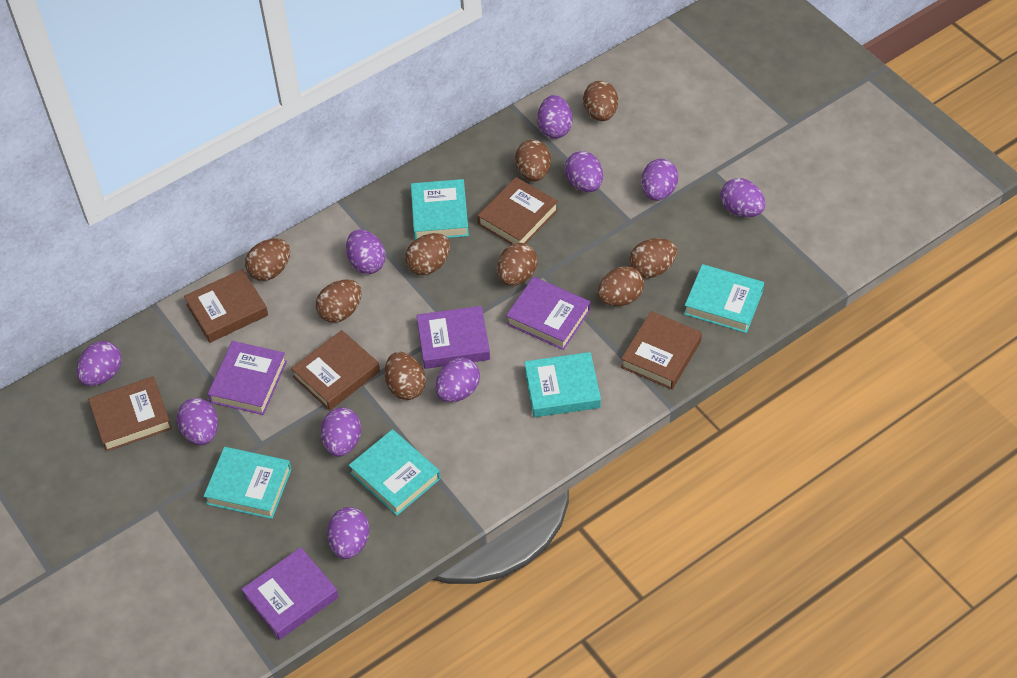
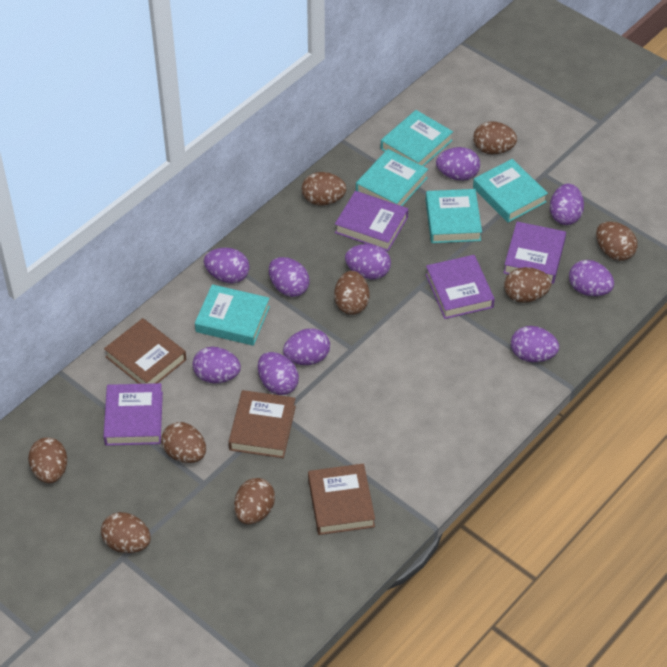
brown book: 5 -> 3

